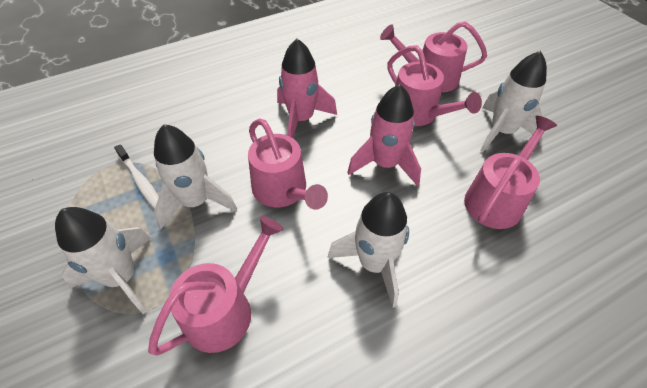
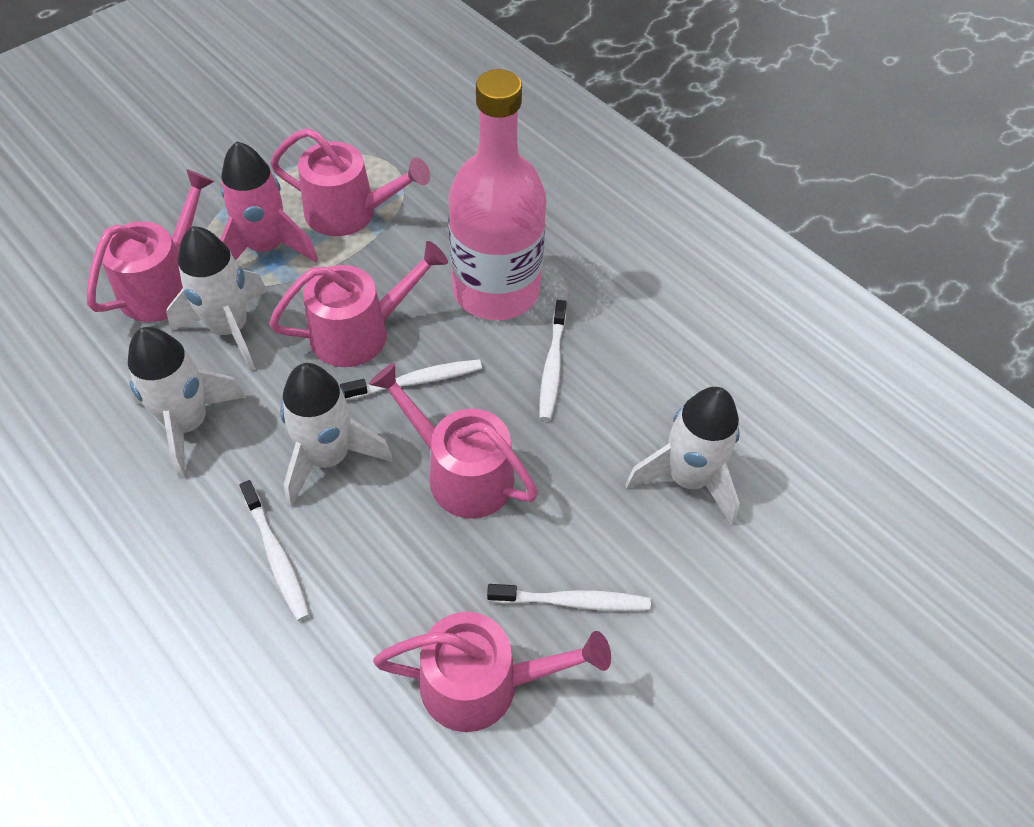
pink bottle: 0 -> 1
pink rocket: 2 -> 1
white toothbrush: 1 -> 4

